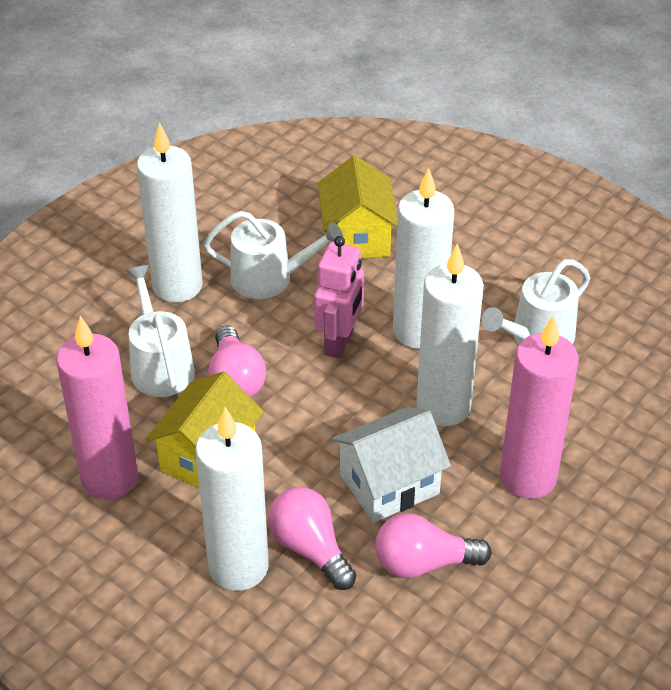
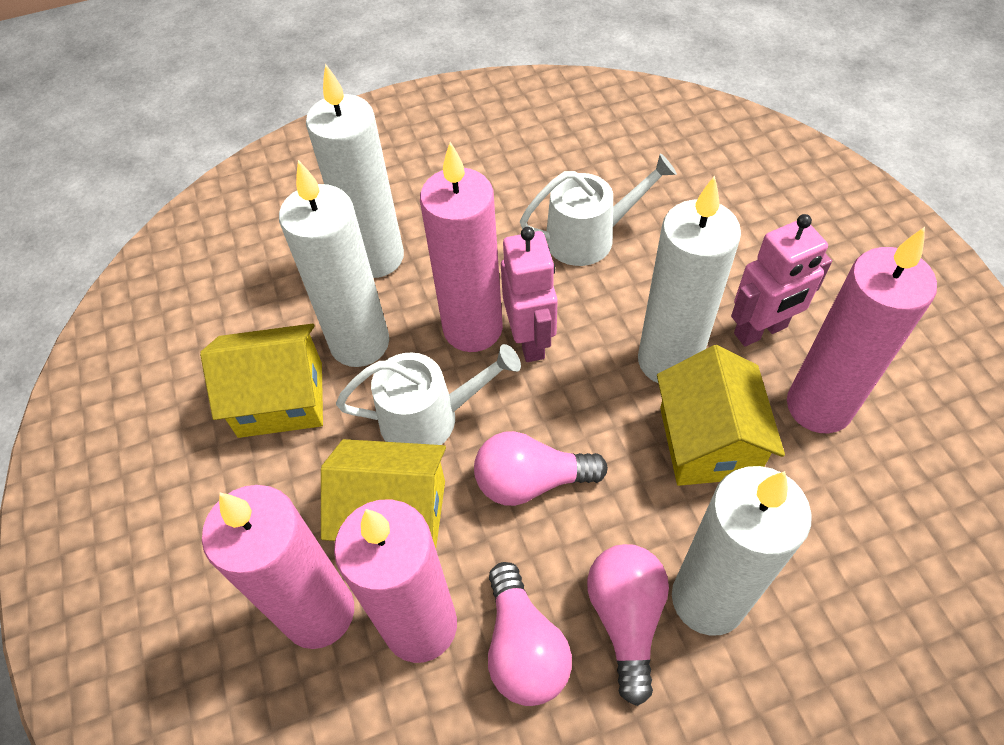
pink candle: 2 -> 4
pink robot: 1 -> 2
white house: 1 -> 0
white watering can: 3 -> 2
yellow house: 2 -> 3

